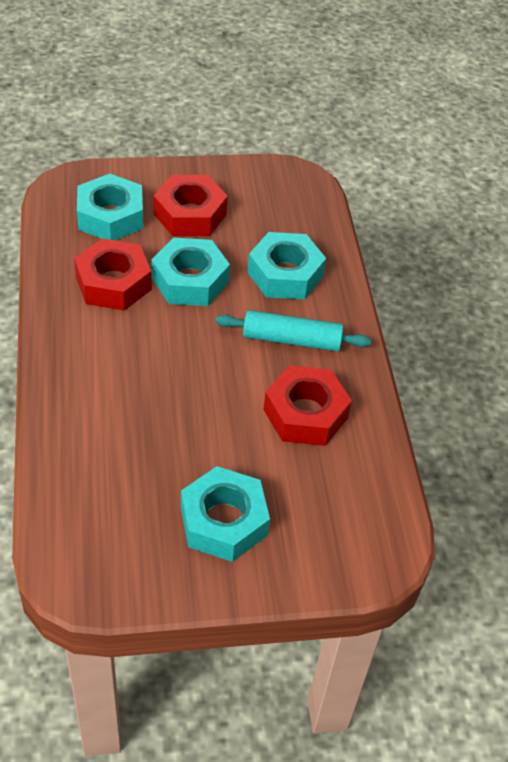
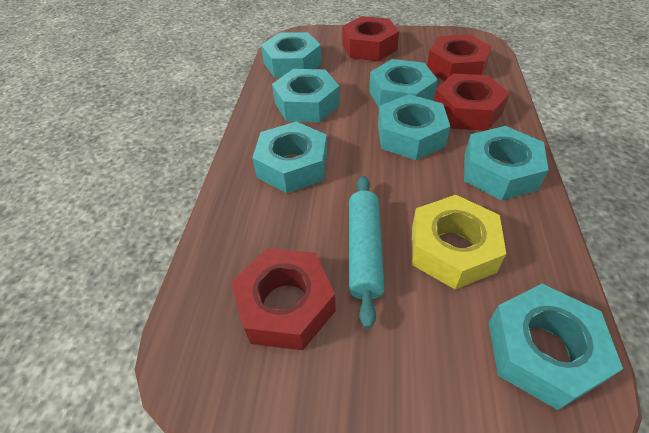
red nut: 3 -> 4
turquoise nut: 4 -> 7
yellow nut: 0 -> 1

